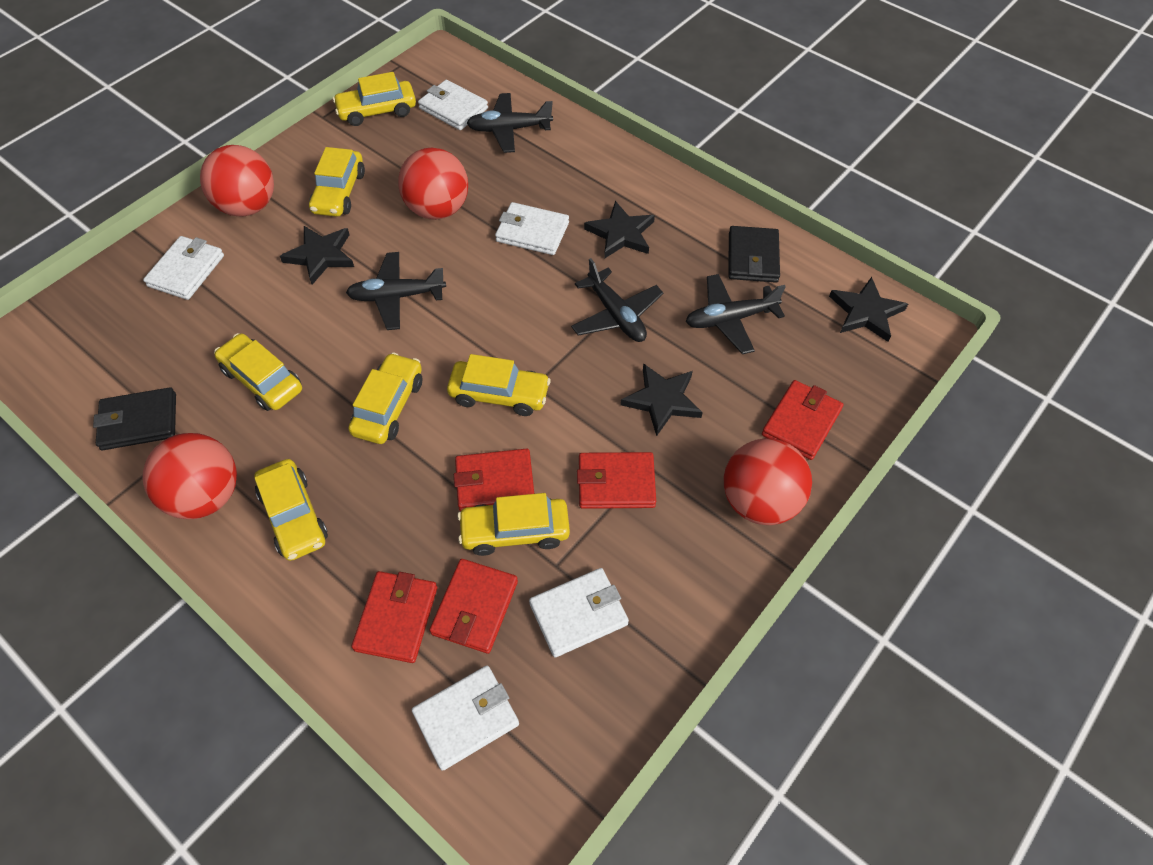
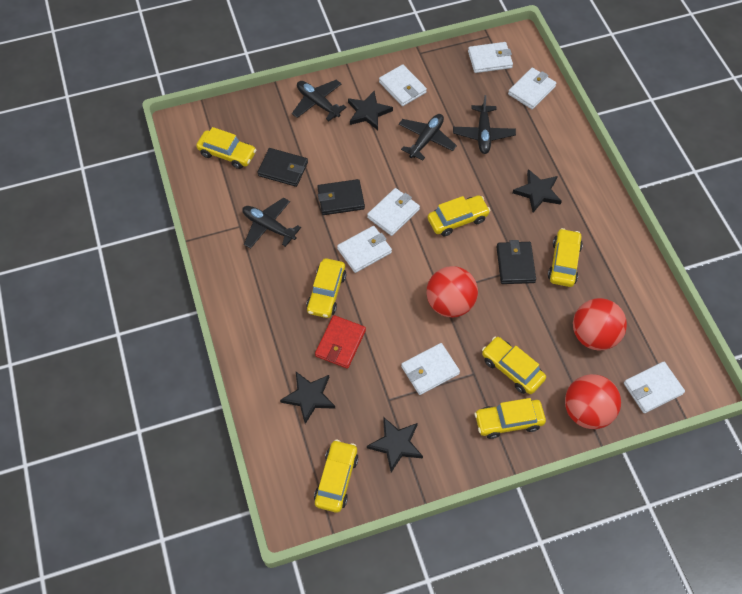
black wallet: 2 -> 3
red ball: 4 -> 3
red wallet: 5 -> 1
white wallet: 5 -> 7

